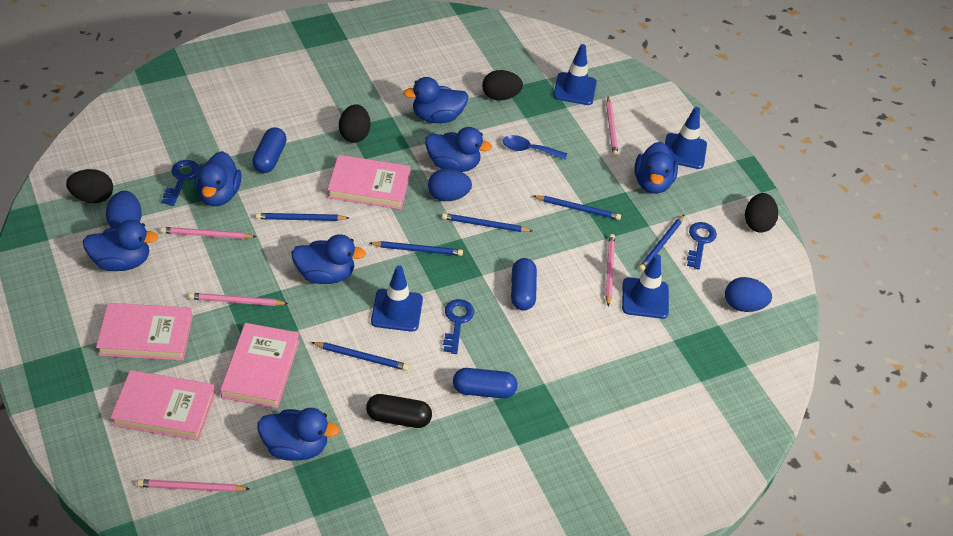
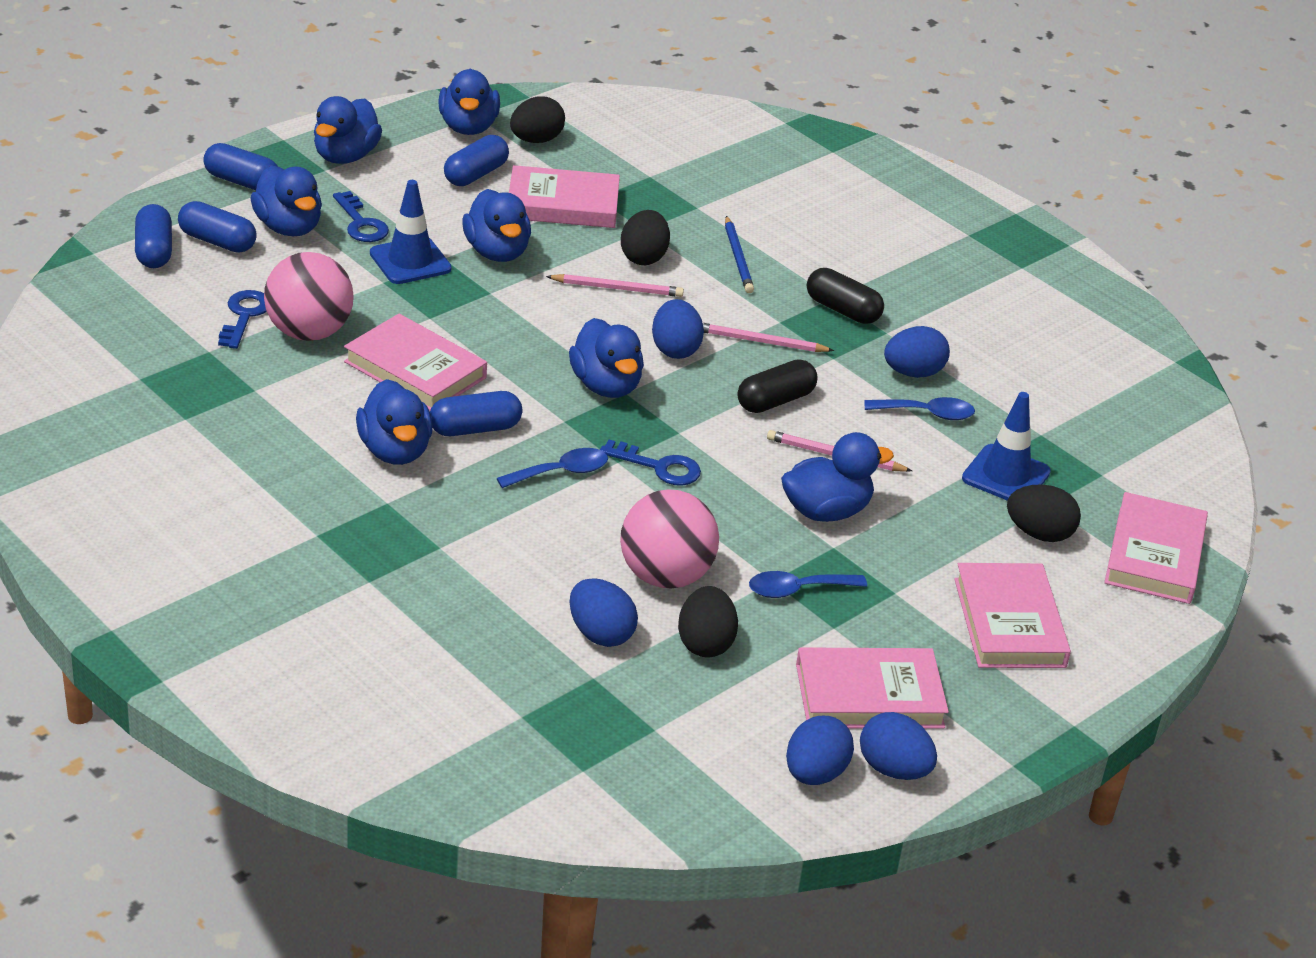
black capsule: 1 -> 2
blue capsule: 3 -> 5
blue egg: 3 -> 5
blue pencil: 6 -> 1
blue spoon: 1 -> 3
blue traffic cone: 4 -> 2
pink ball: 0 -> 2
pink book: 4 -> 5
pink pencil: 5 -> 3

